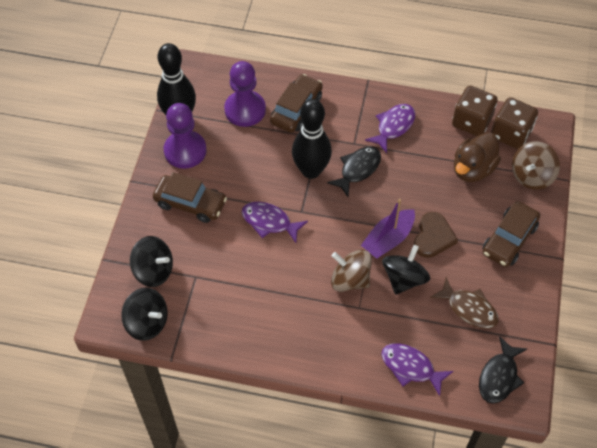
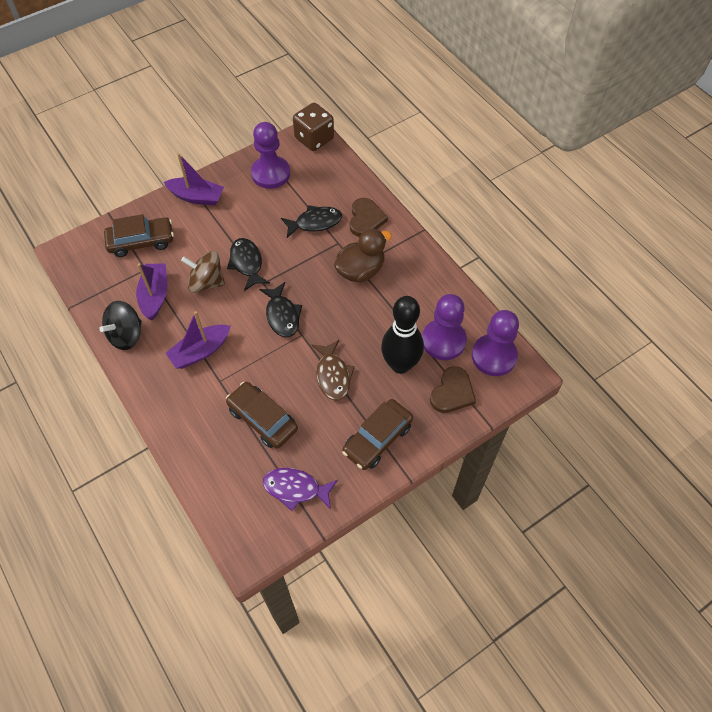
black bowling pin: 2 -> 1
black fish: 2 -> 3
black spinning top: 3 -> 1
brown dice: 2 -> 1
brown heart: 1 -> 2
brown spinning top: 2 -> 1
purple boat: 1 -> 3
purple fish: 3 -> 1
purple pawn: 2 -> 3

